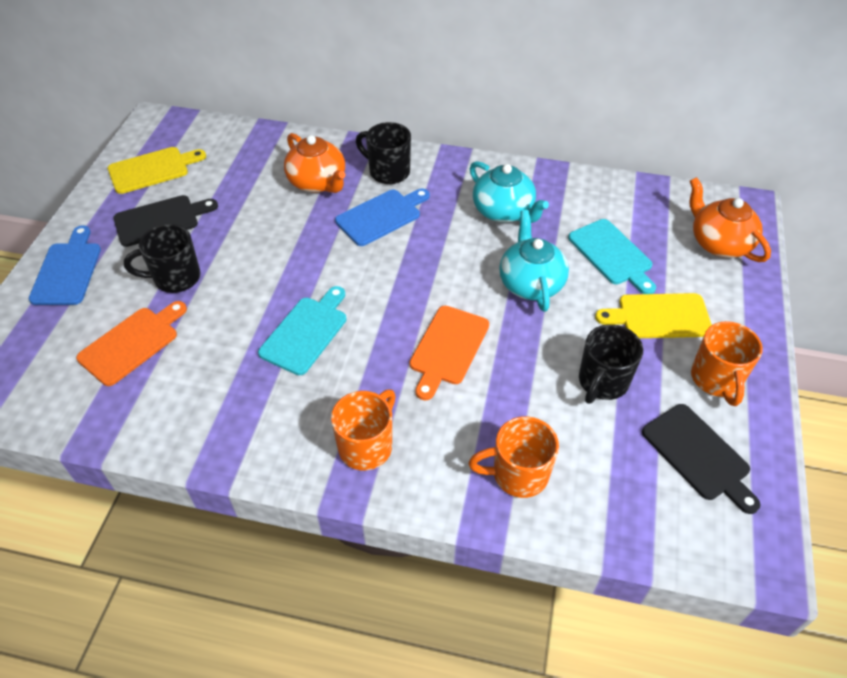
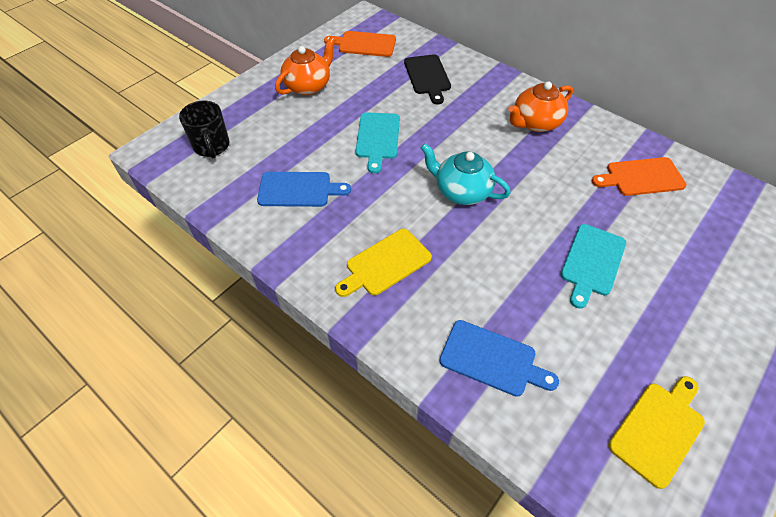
black cutting board: 2 -> 1
black mug: 3 -> 1
orange mug: 3 -> 0
turquoise teapot: 2 -> 1

